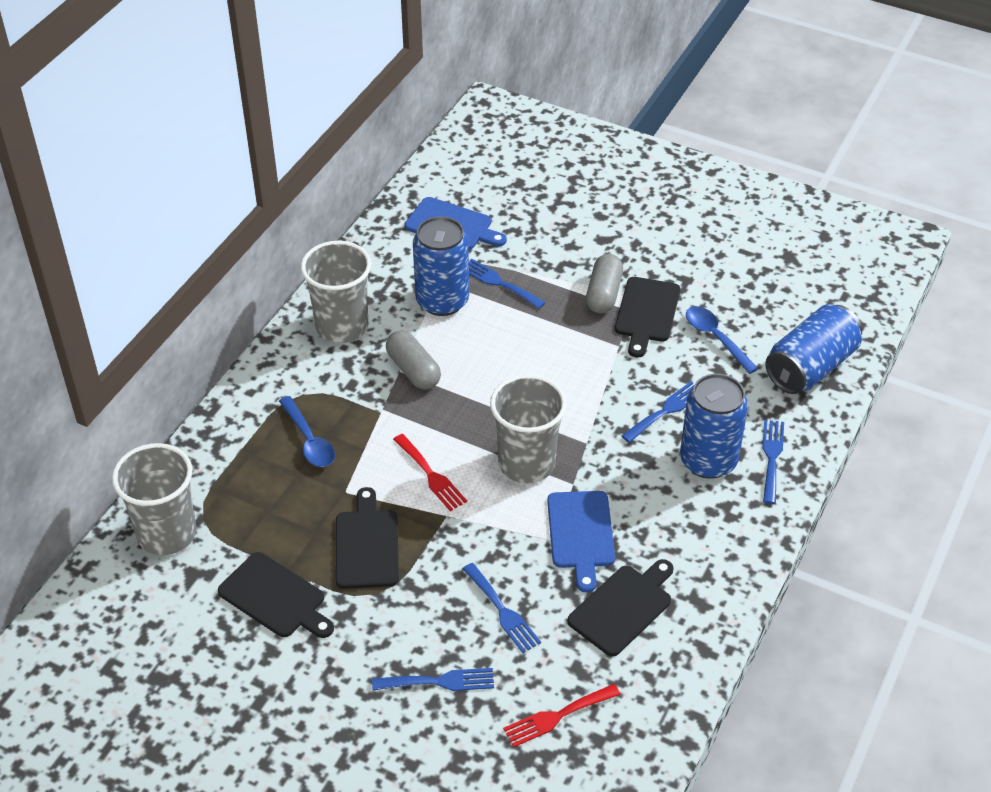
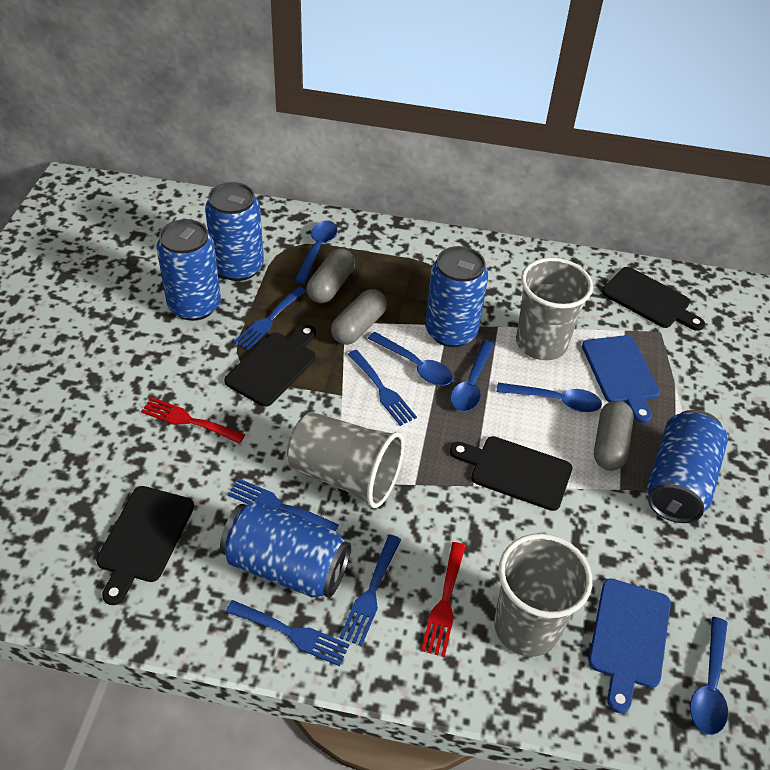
blue can: 3 -> 5
blue spoon: 2 -> 5
grey capsule: 2 -> 3

